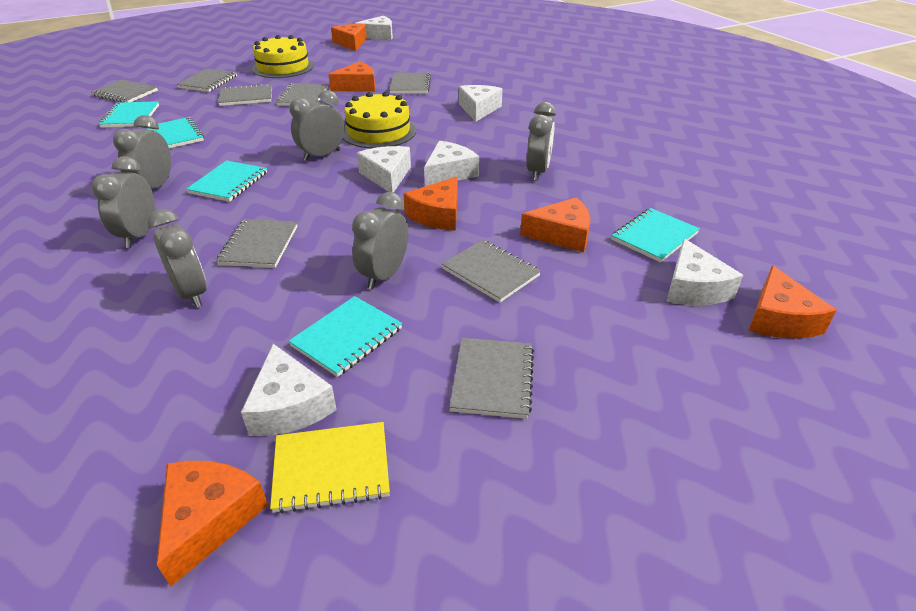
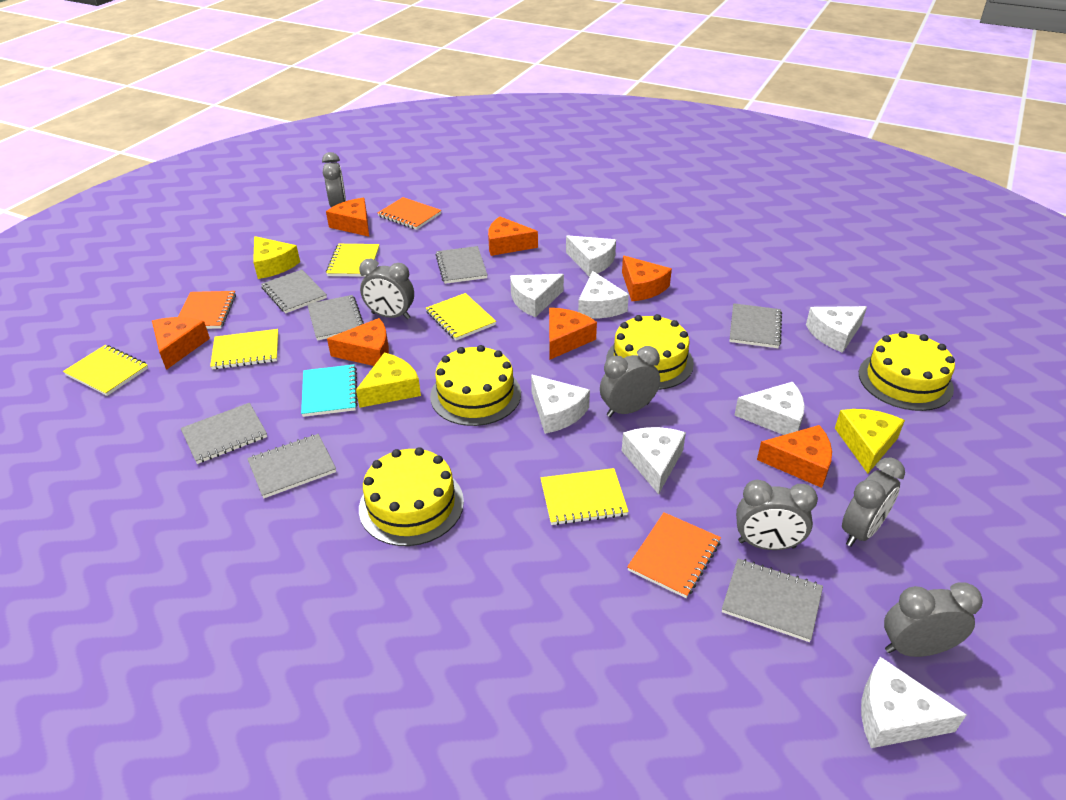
grey notebook: 8 -> 7
orange cheese: 6 -> 7
orange notebook: 0 -> 3
turquoise notebook: 5 -> 1
white cheese: 6 -> 8
yellow cake: 2 -> 4
yellow cheese: 0 -> 3
yellow notebook: 1 -> 5

